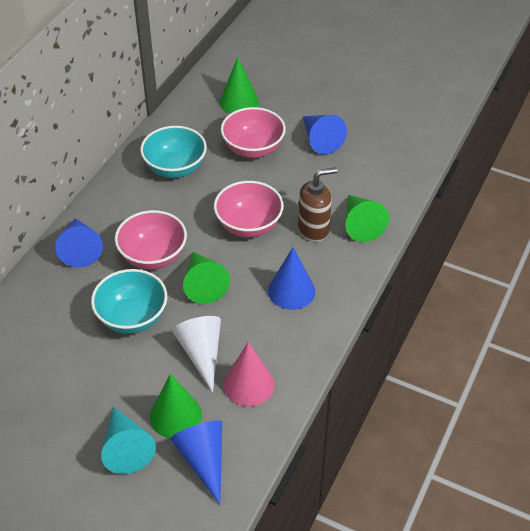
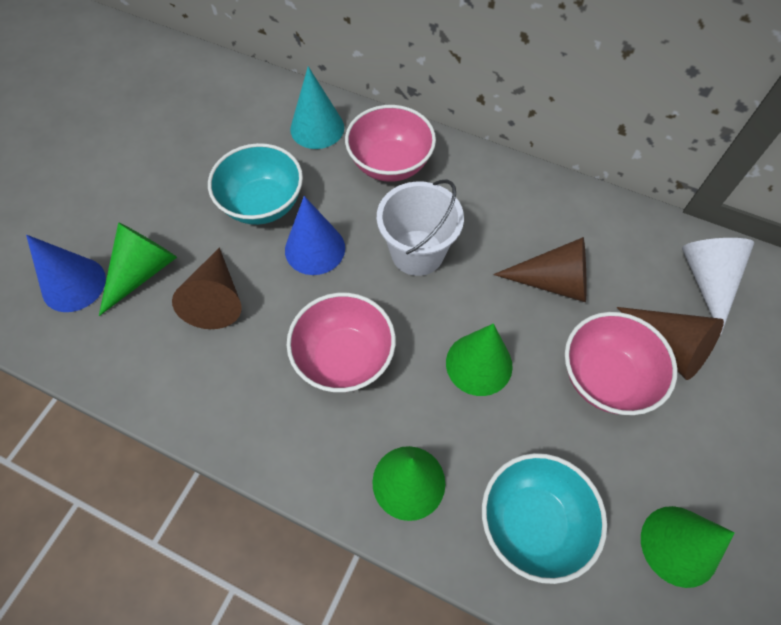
blue cone: 4 -> 2
brown cone: 0 -> 3
brown soap dispenser: 1 -> 0
pink cone: 1 -> 0
white bucket: 0 -> 1

